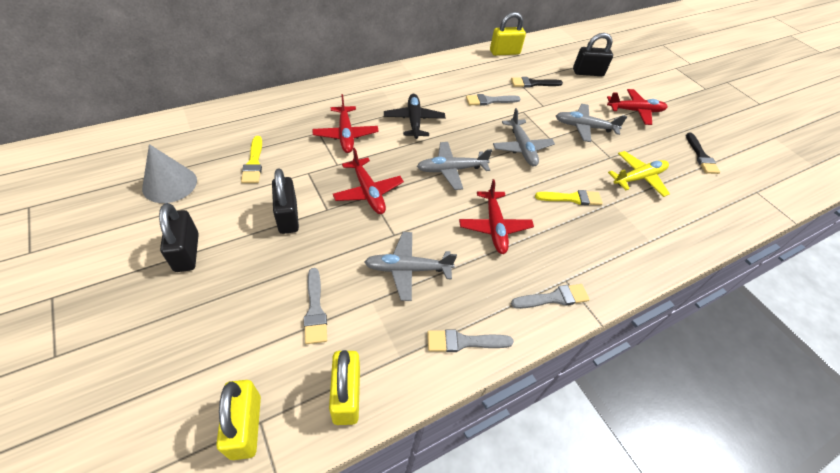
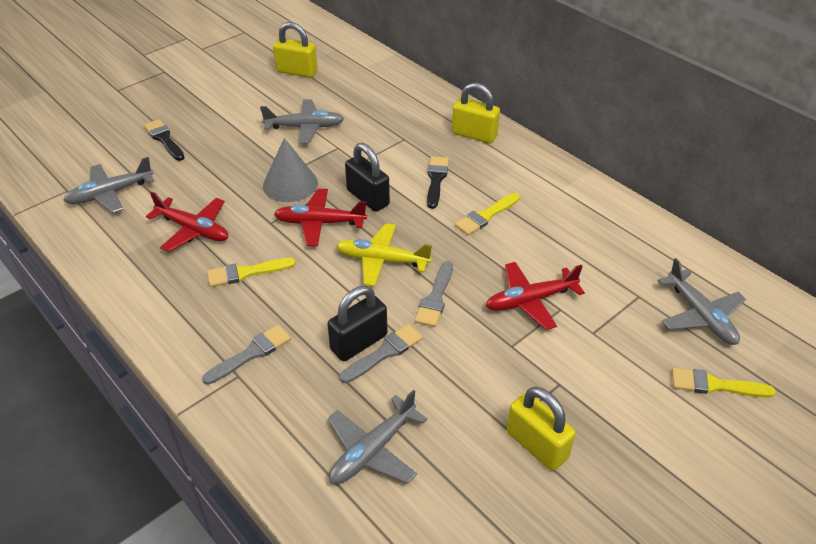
black padlock: 3 -> 2
black plane: 1 -> 0
grey brush: 4 -> 3
red plane: 4 -> 3
yellow brush: 2 -> 3

